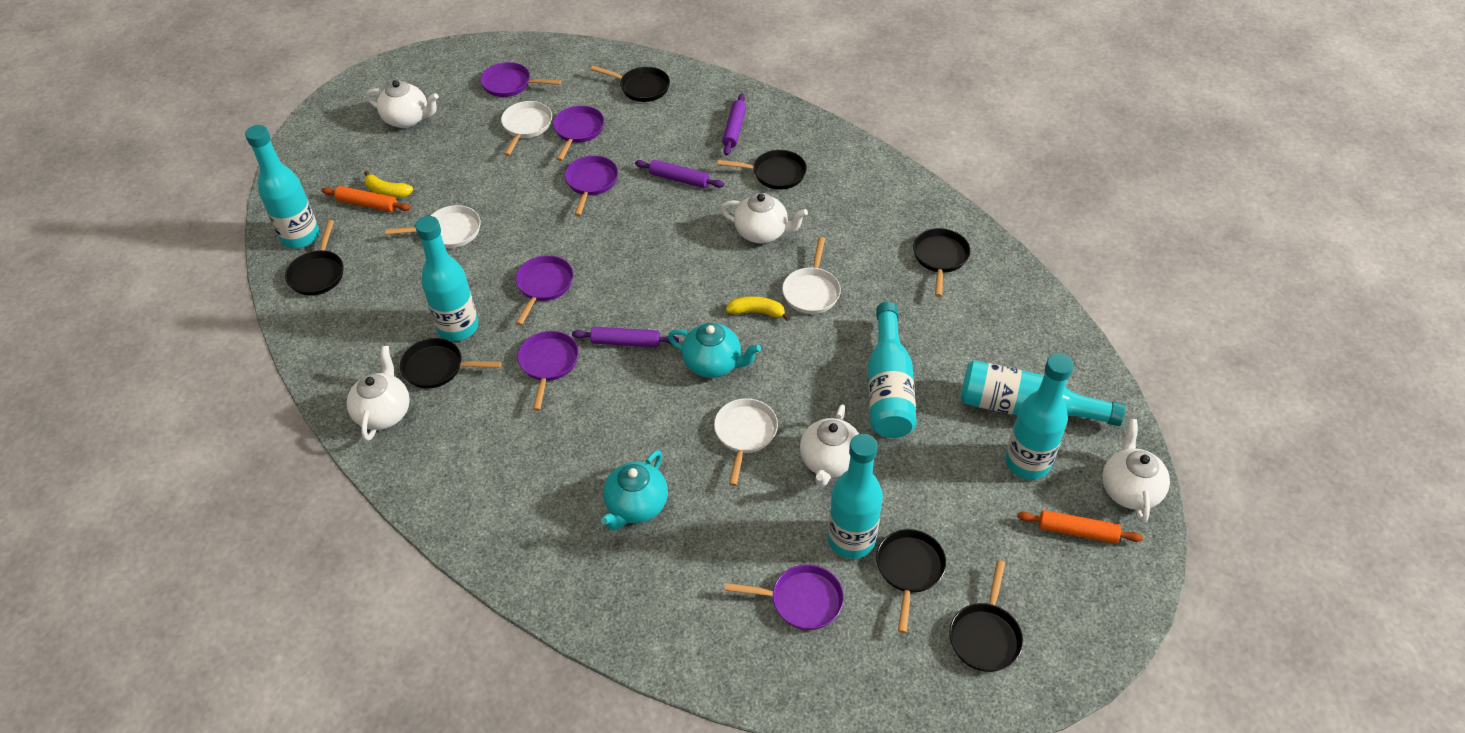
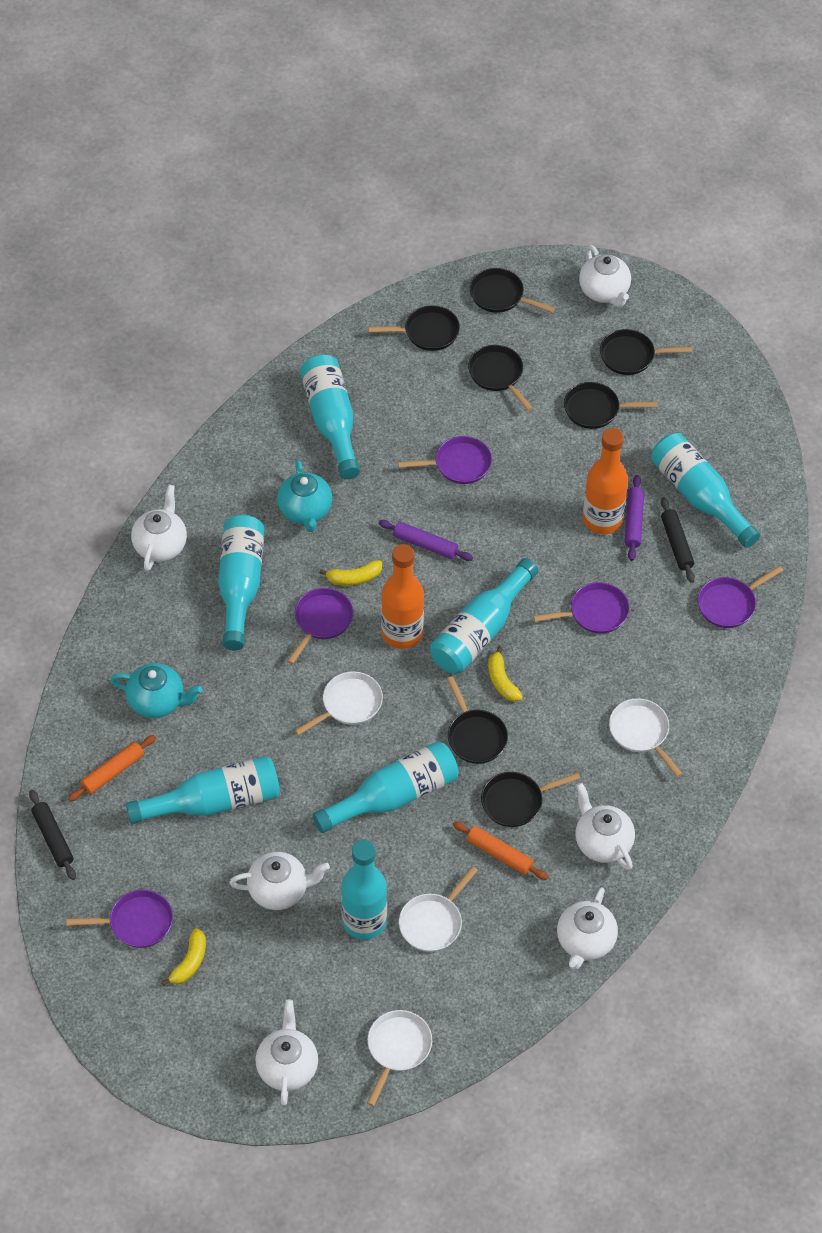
black rolling pin: 0 -> 2
orange bottle: 0 -> 2
purple pan: 6 -> 5
purple rolling pin: 3 -> 2
turquoise bottle: 6 -> 7
white teapot: 5 -> 6
yellow banana: 2 -> 3

